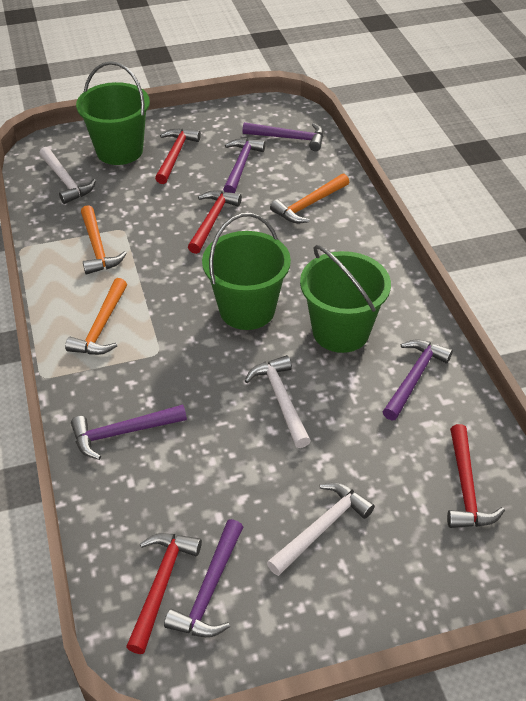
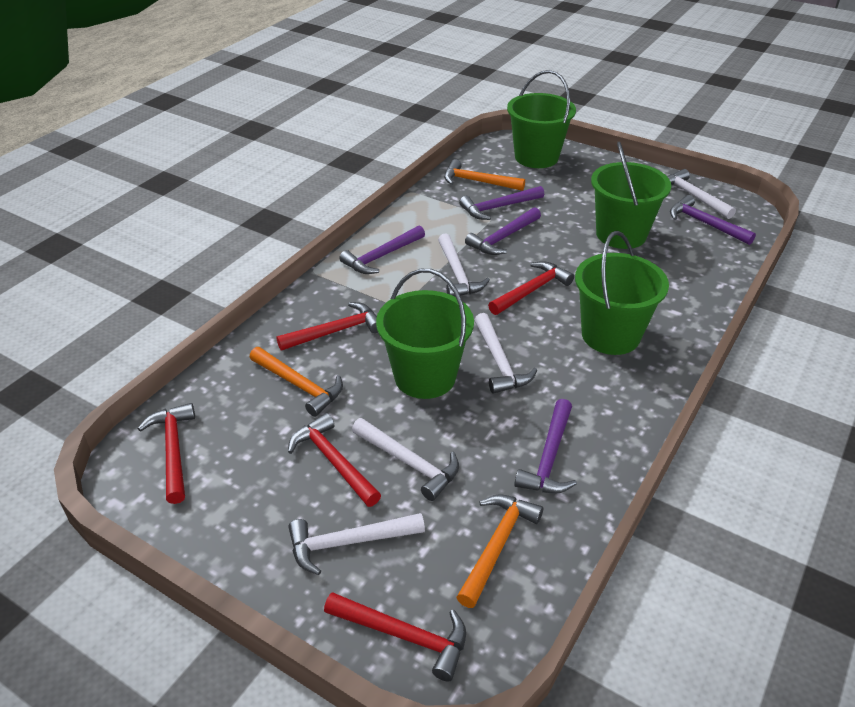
green bucket: 3 -> 4
red hammer: 4 -> 5
white hammer: 3 -> 5

